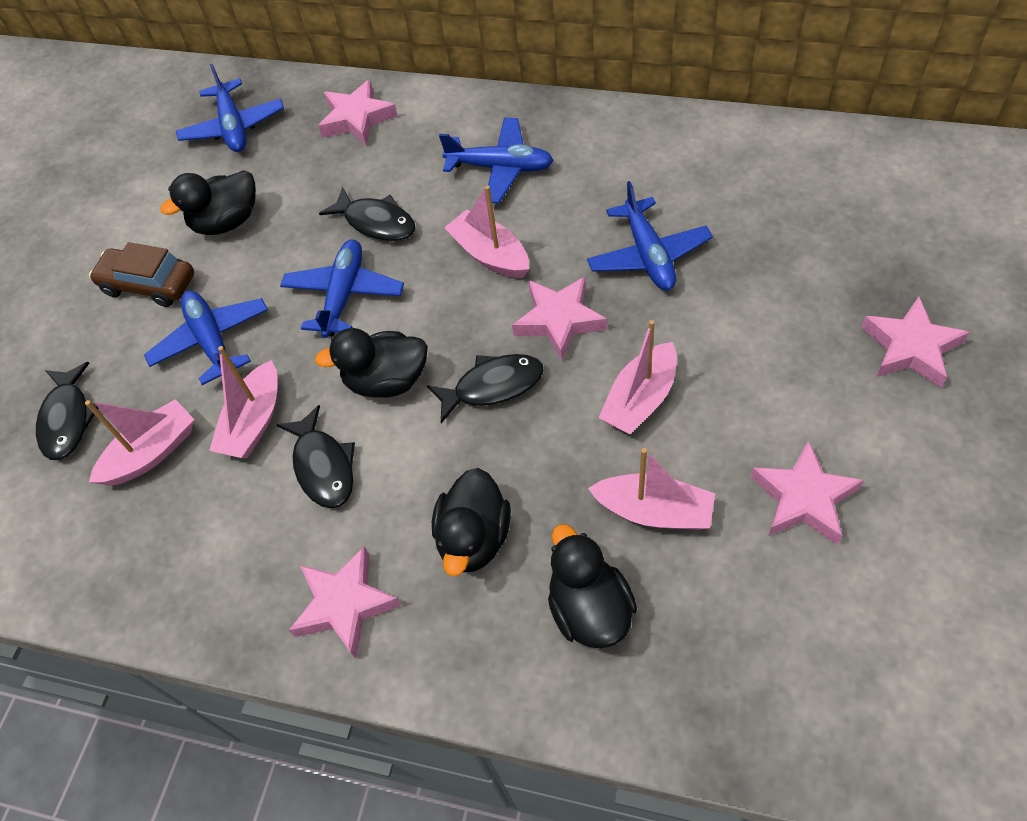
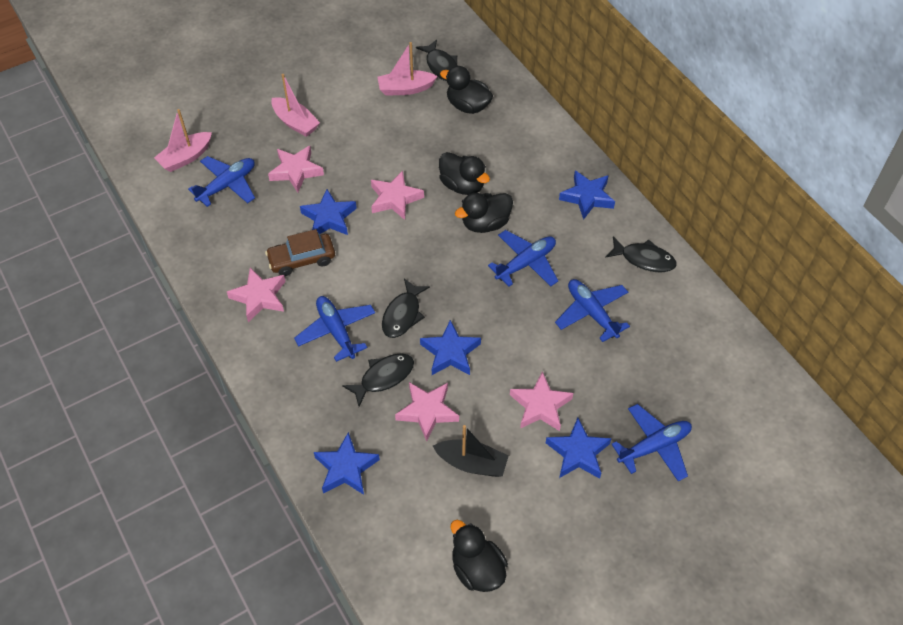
black boat: 0 -> 1
blue star: 0 -> 5
pink boat: 5 -> 3

